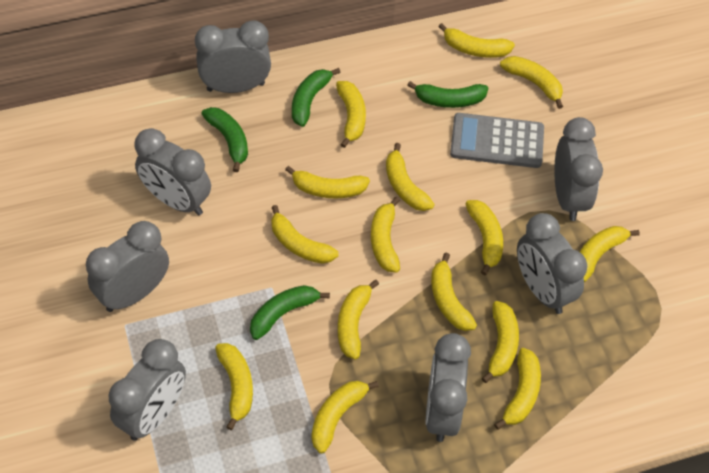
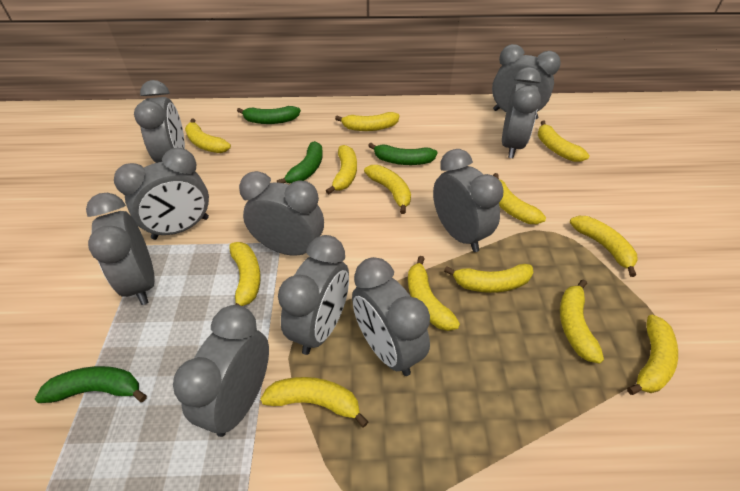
grey calculator: 1 -> 0
grey clock: 7 -> 10
yellow banana: 15 -> 13

